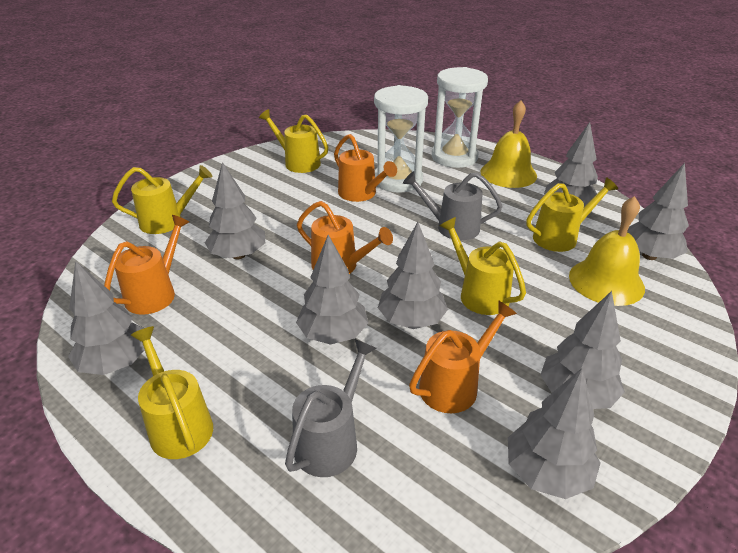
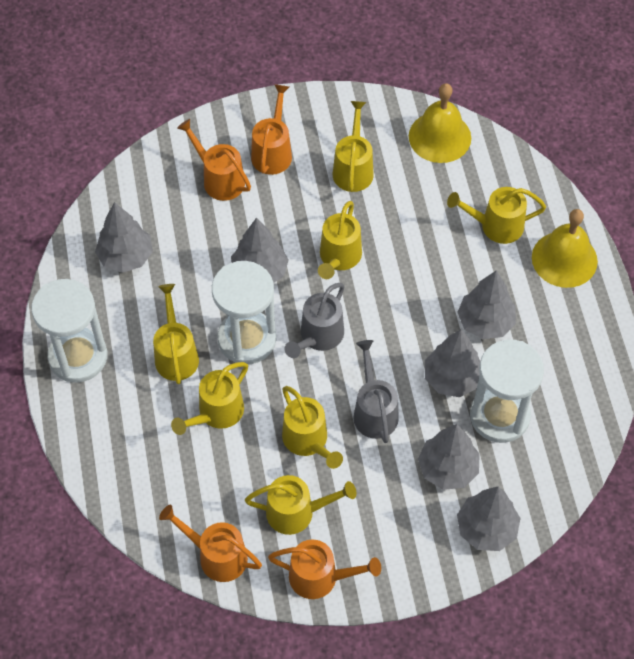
grey tree: 8 -> 6
white hourglass: 2 -> 3
yellow watering can: 5 -> 7

